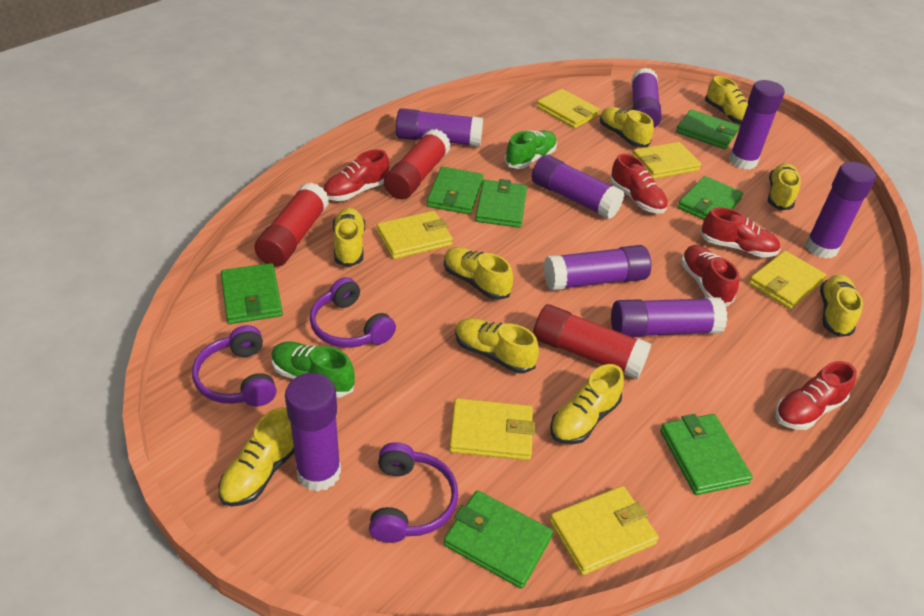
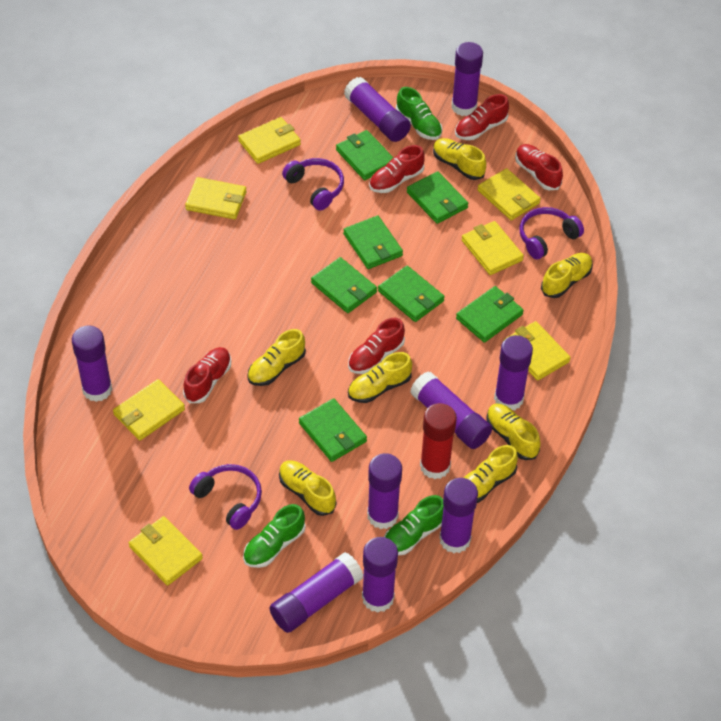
green shoe: 2 -> 3
purple glue stick: 8 -> 9
red glue stick: 3 -> 1
yellow shoe: 9 -> 7
yellow wallet: 6 -> 7

